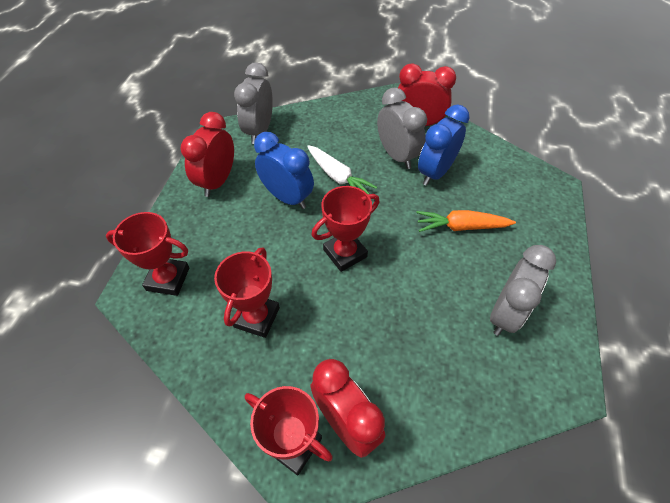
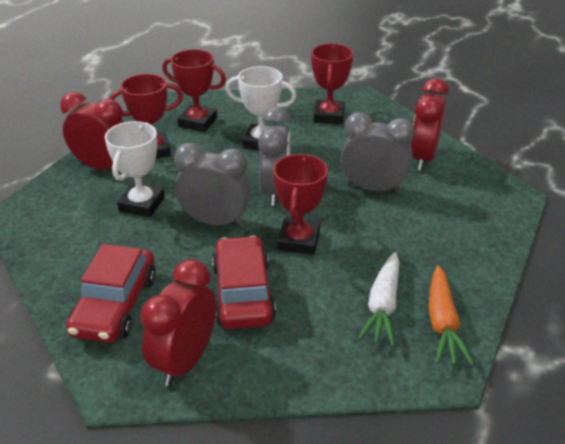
blue clock: 2 -> 0
red car: 0 -> 2
white trophy: 0 -> 2

